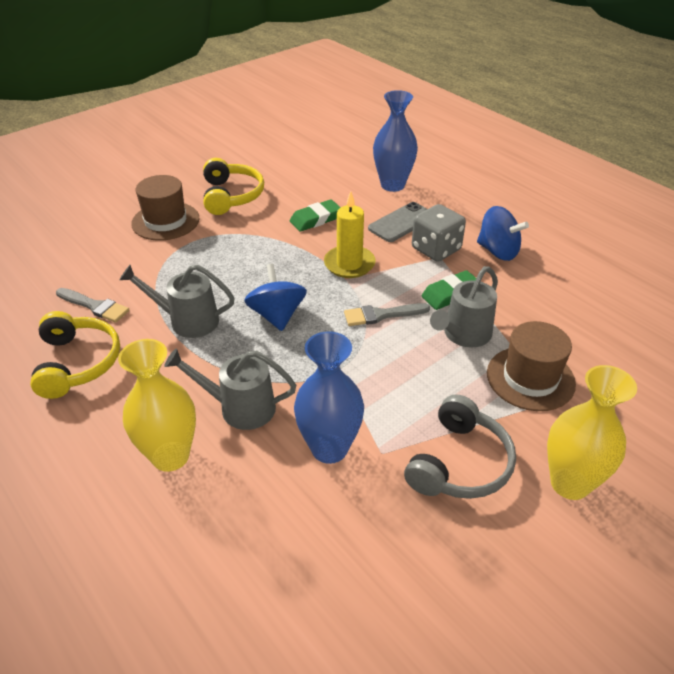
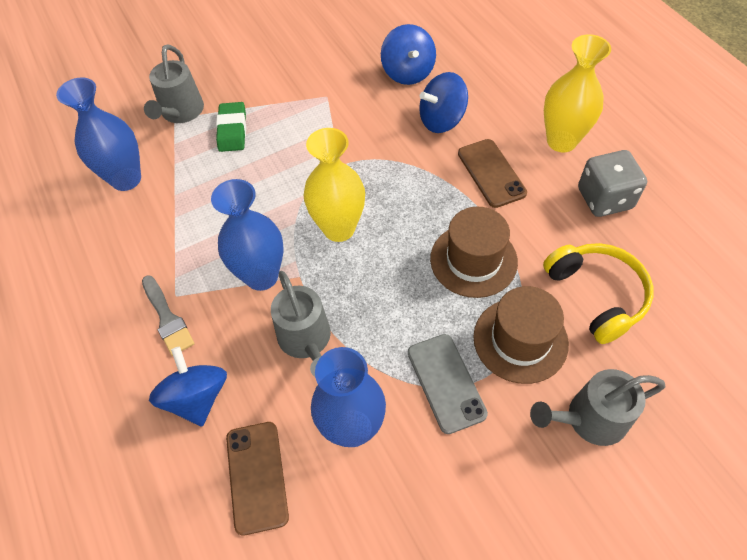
blue spinning top: 2 -> 3
blue vase: 2 -> 3
brown phone: 0 -> 2
green eraser: 2 -> 1
grey brush: 2 -> 1
grey headphones: 1 -> 0
yellow candle: 1 -> 0
yellow headphones: 2 -> 1

